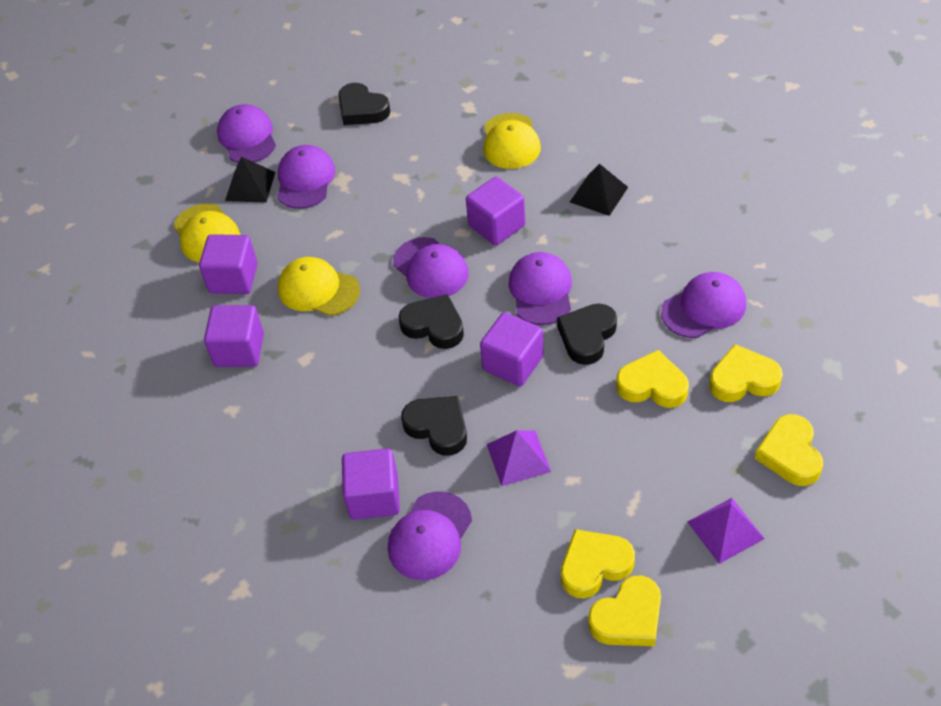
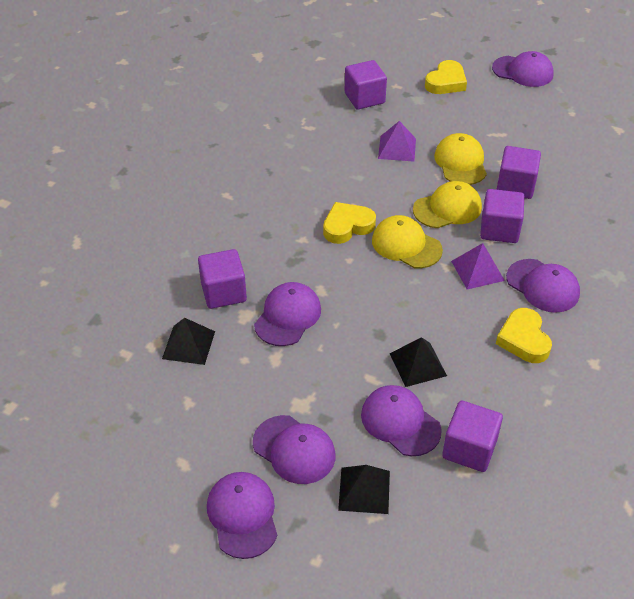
black heart: 4 -> 0
black pyramid: 2 -> 3
yellow heart: 5 -> 3

